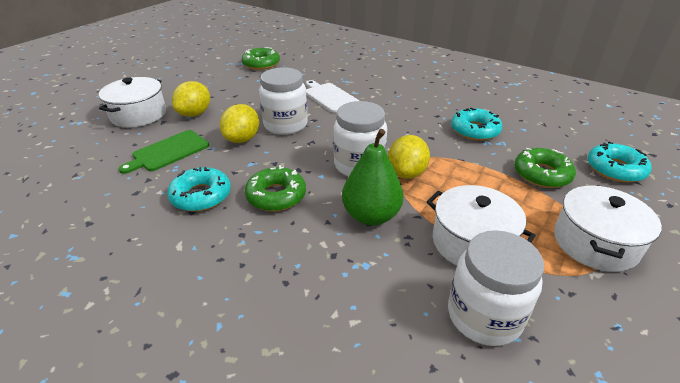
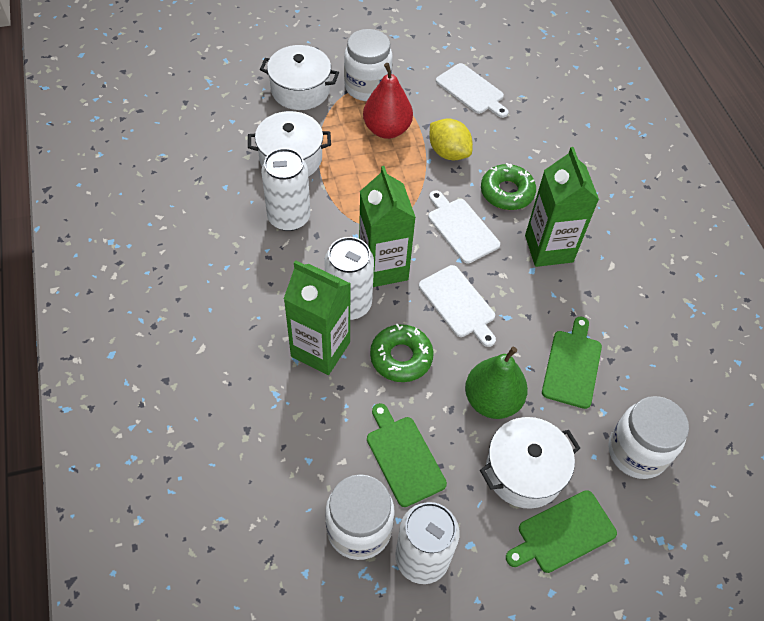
green carton: 0 -> 3
green cutting board: 1 -> 3
green donut: 3 -> 2
red pear: 0 -> 1
turquoise donut: 3 -> 0
white can: 0 -> 3
white cutting board: 1 -> 3
yellow lemon: 3 -> 1

